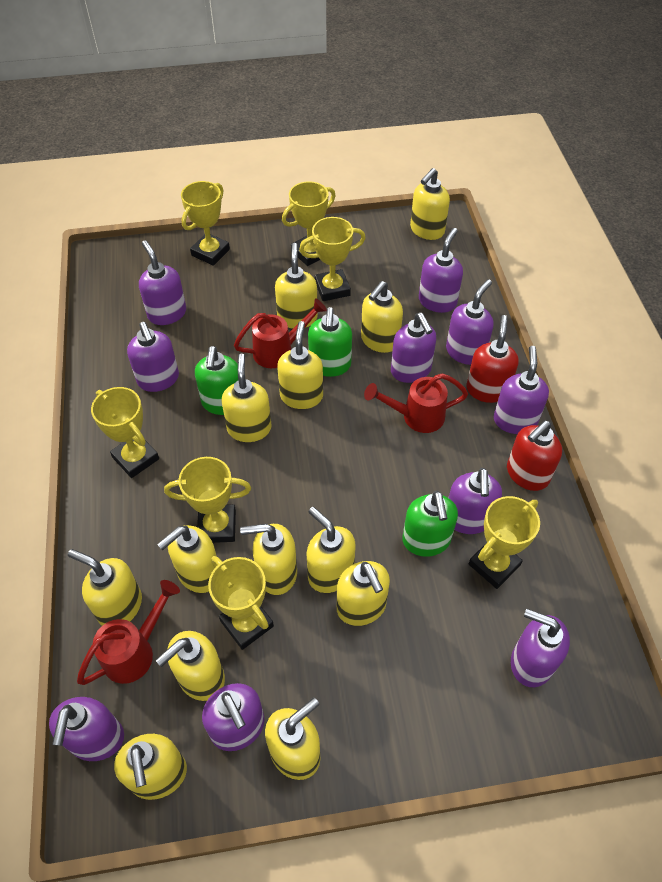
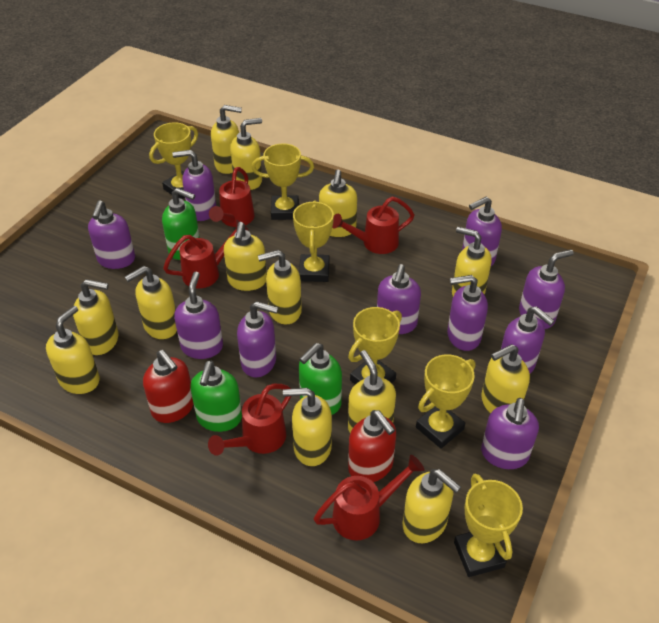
red watering can: 3 -> 5
yellow trophy: 7 -> 6

